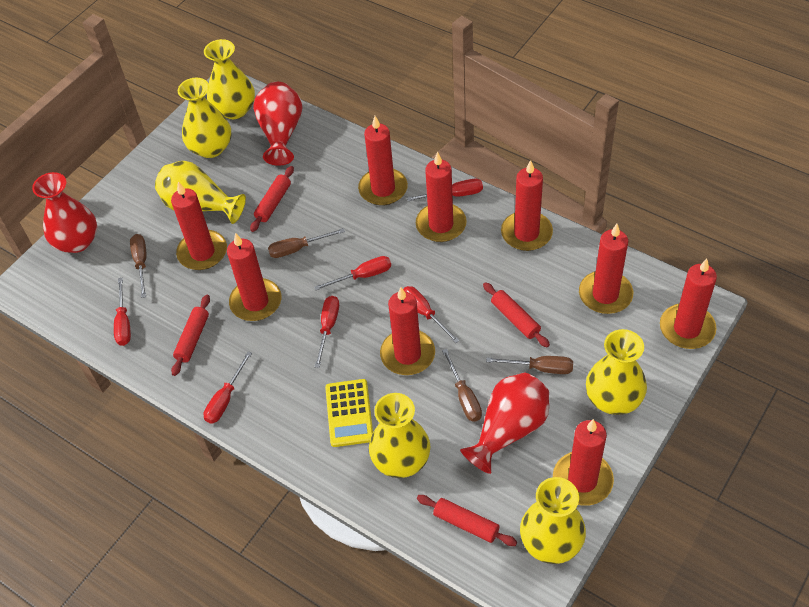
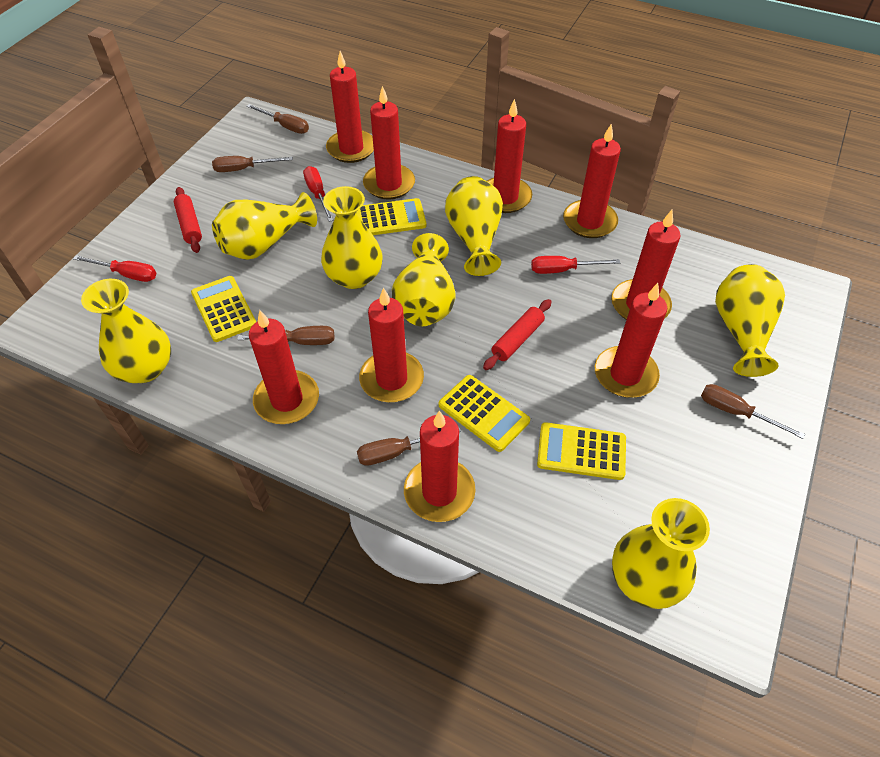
brown screwdriver: 4 -> 5
red rolling pin: 4 -> 2
red screwdriver: 6 -> 3
red vase: 3 -> 0
yellow calculator: 1 -> 4
yellow vase: 6 -> 7

